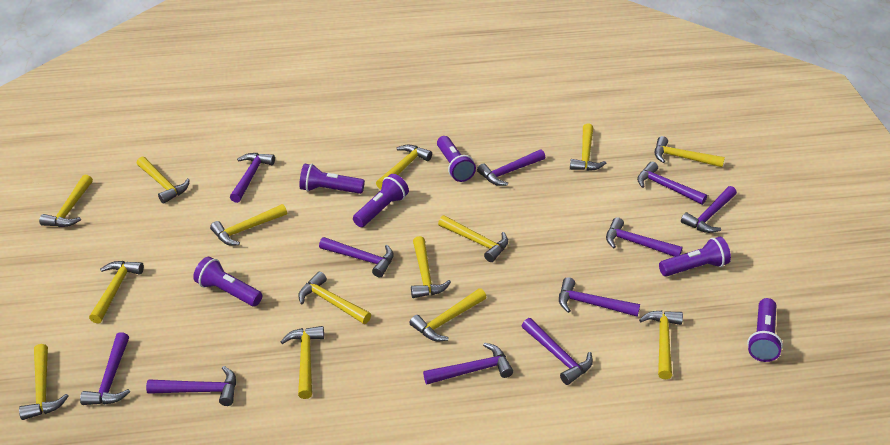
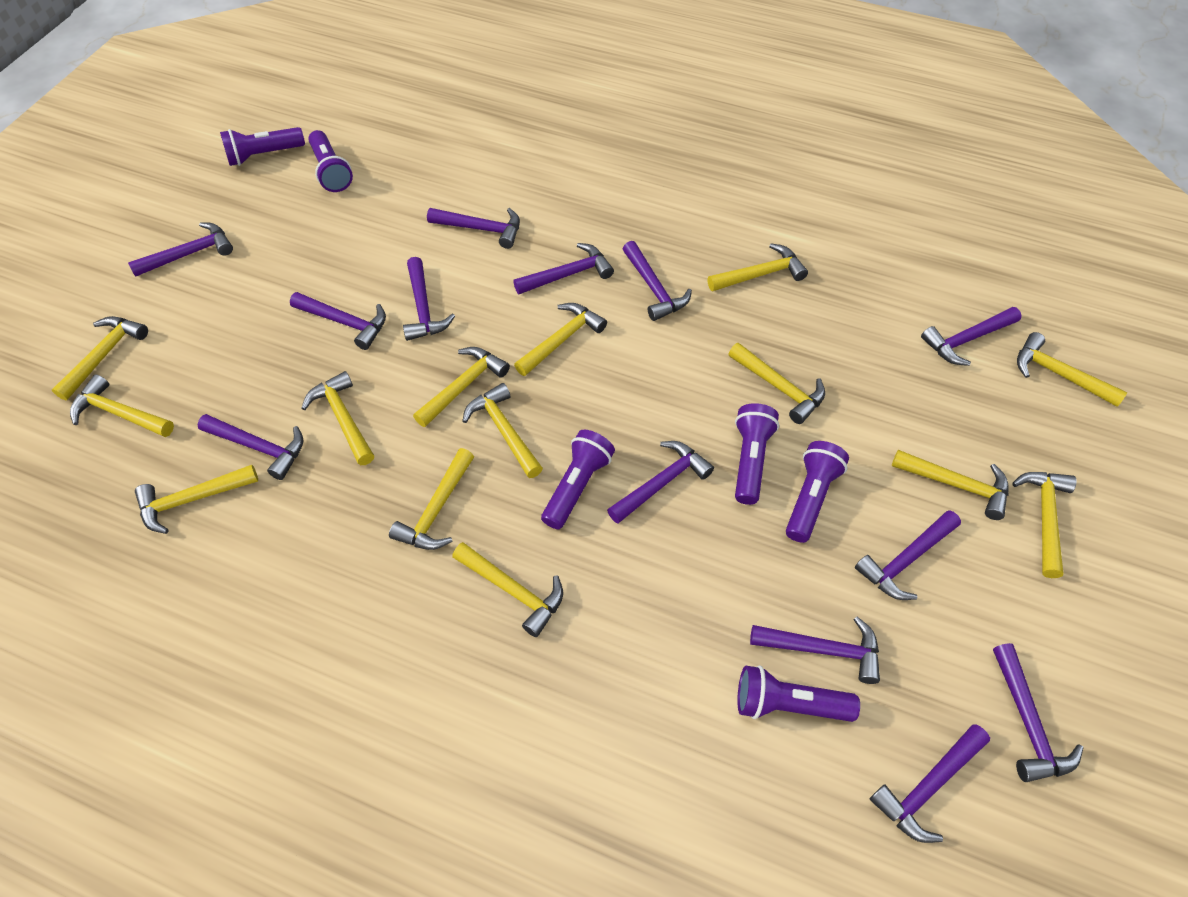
purple hammer: 11 -> 13

